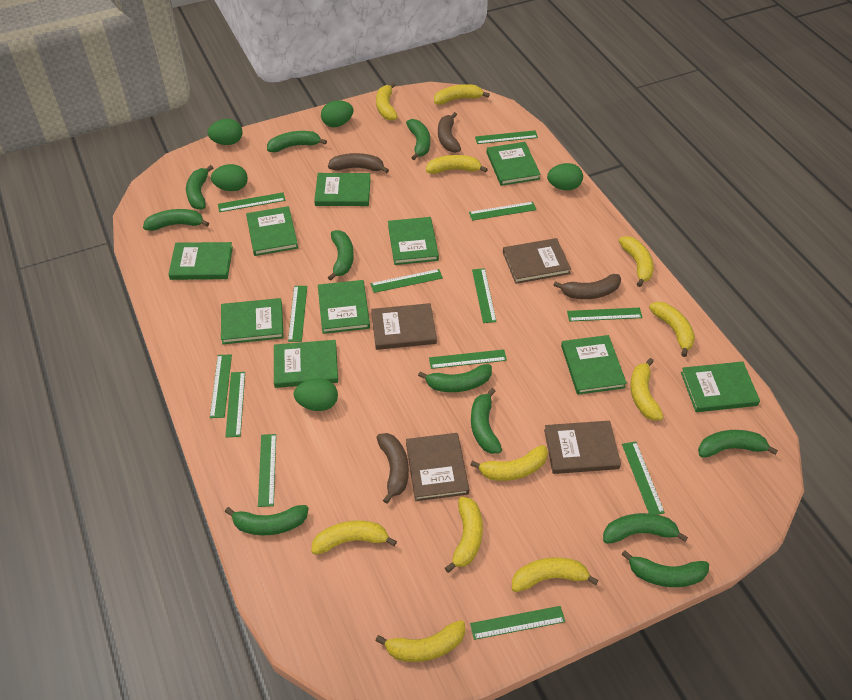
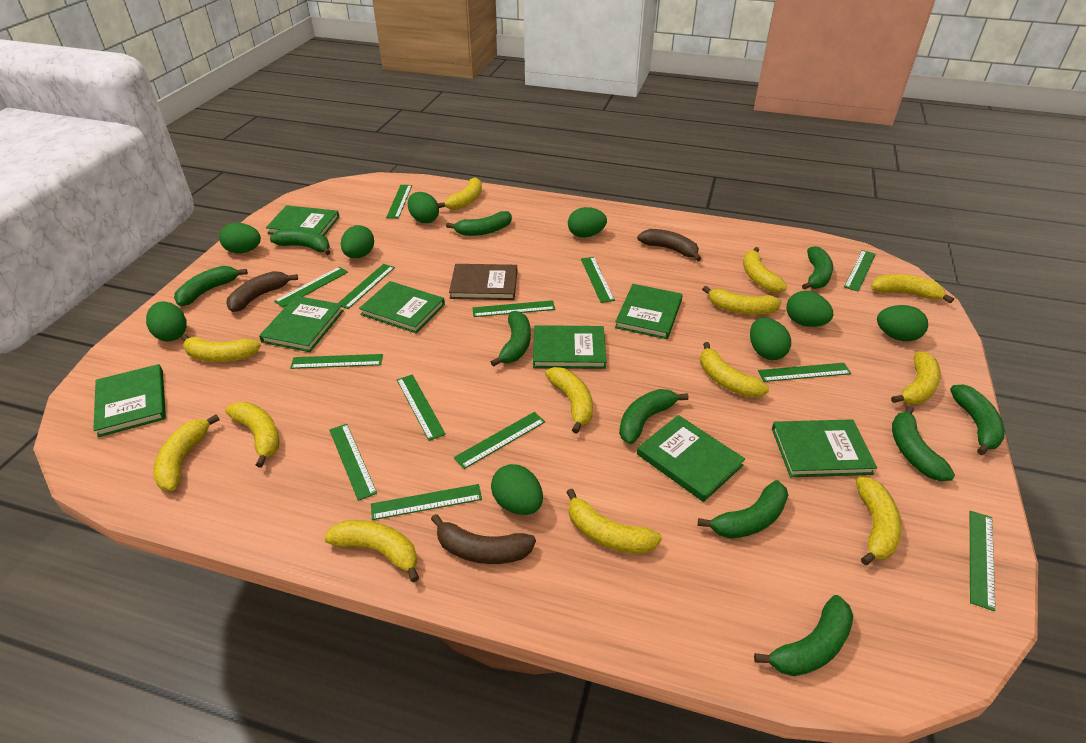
brown banana: 4 -> 3
brown book: 4 -> 1
green banana: 11 -> 10
green book: 10 -> 8
green egg: 5 -> 9
yellow banana: 11 -> 13

